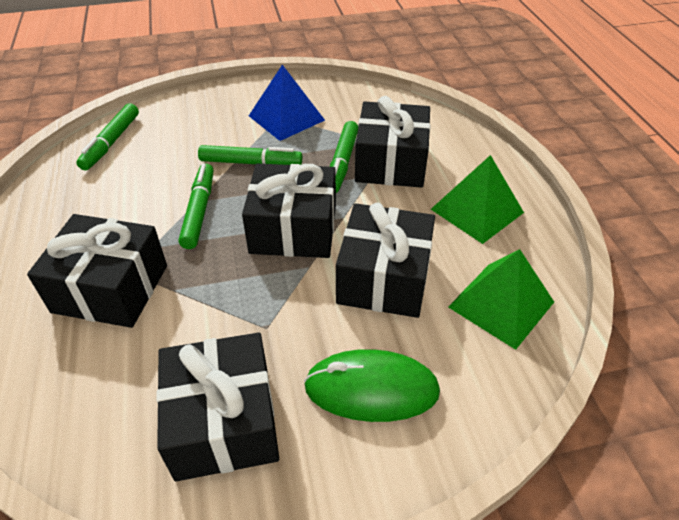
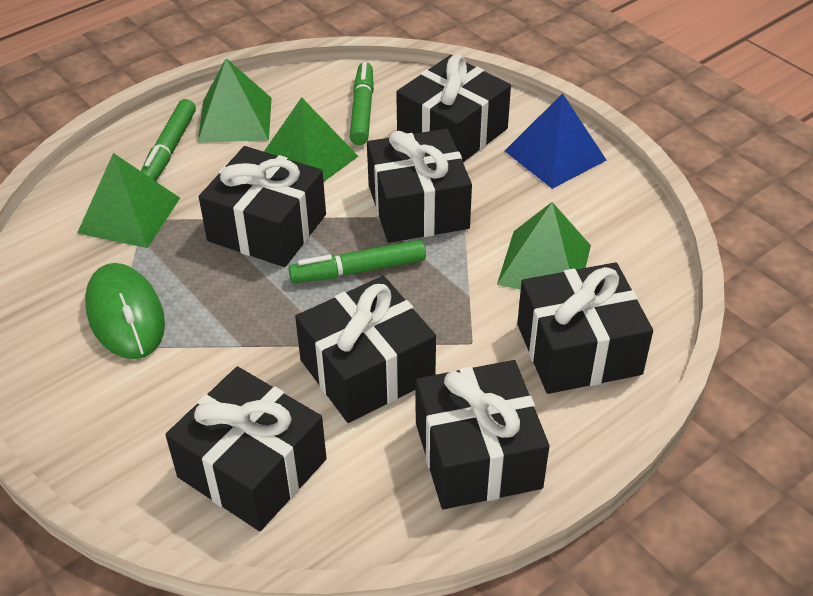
black gift: 5 -> 7
green marker: 4 -> 3
green pyramid: 2 -> 4

